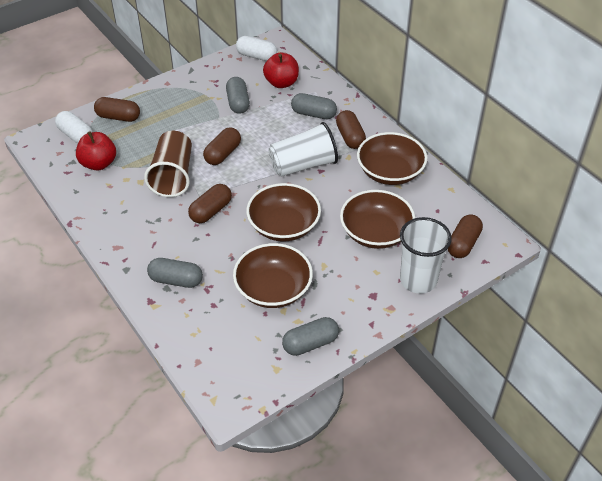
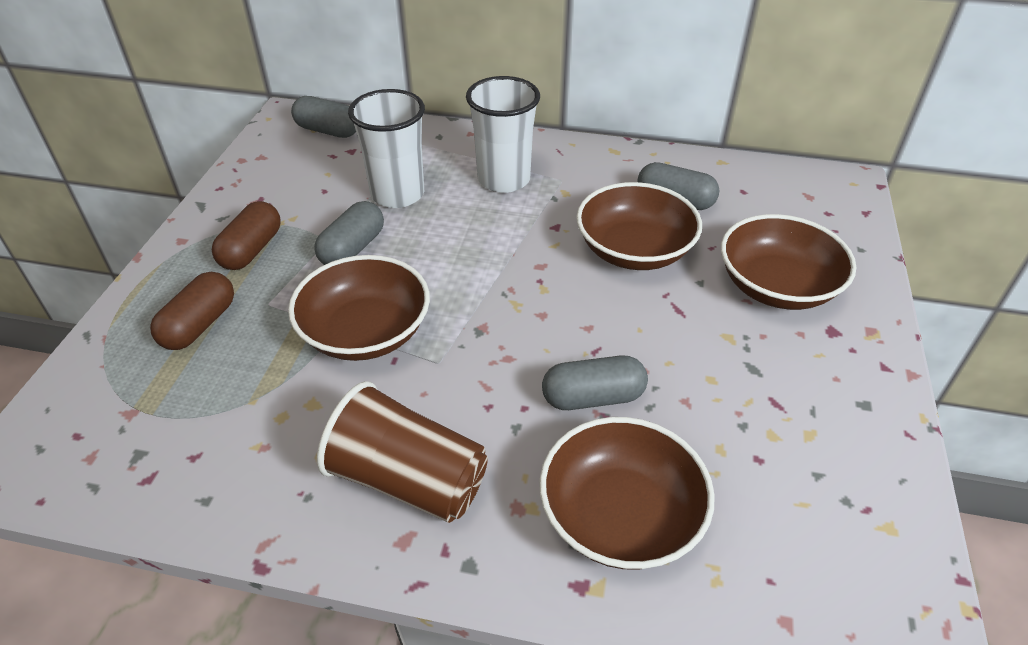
brown capsule: 5 -> 2
red apple: 2 -> 0
white capsule: 2 -> 0

